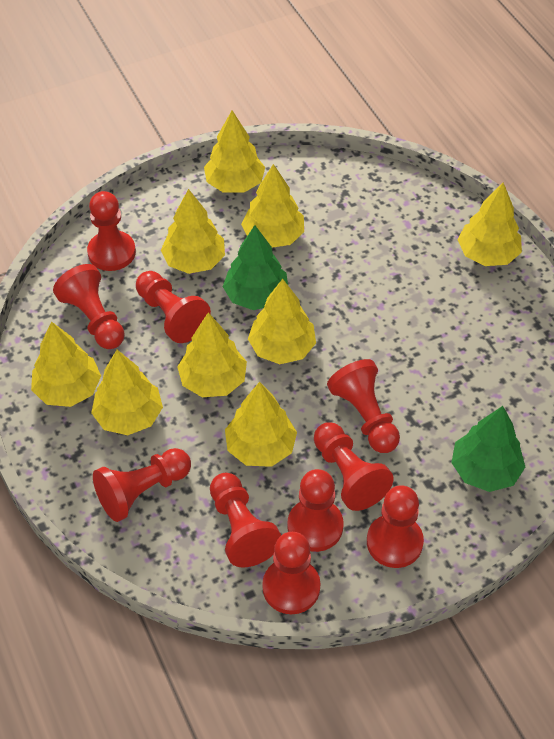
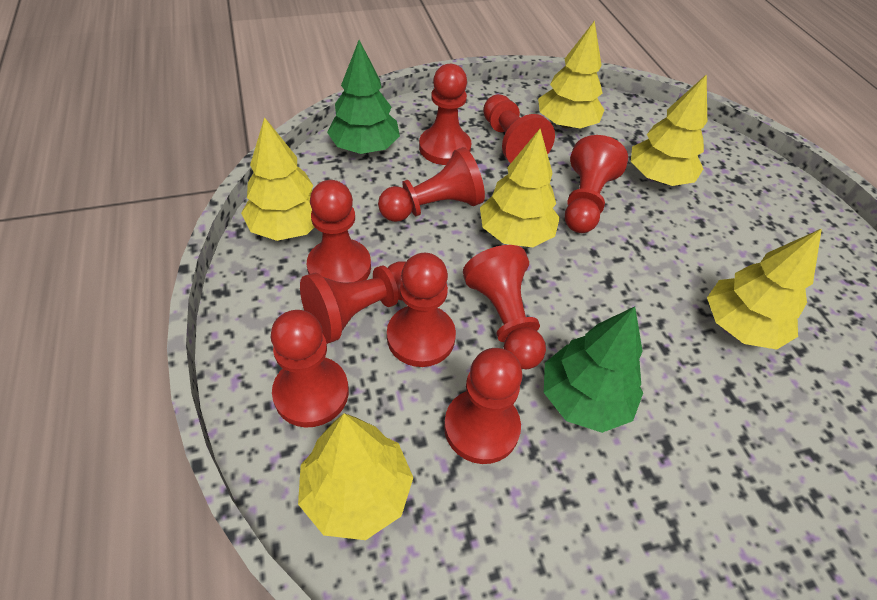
yellow tree: 9 -> 6

